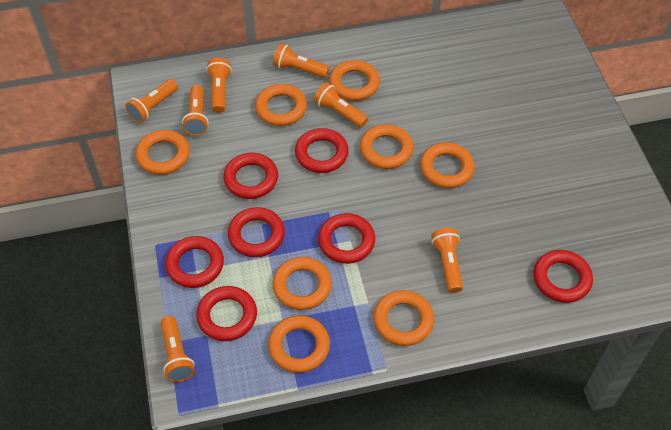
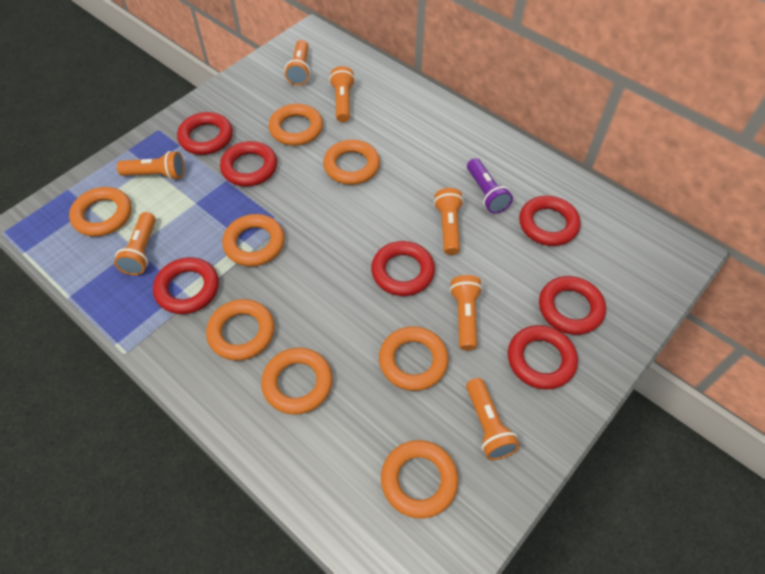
purple flashlight: 0 -> 1

